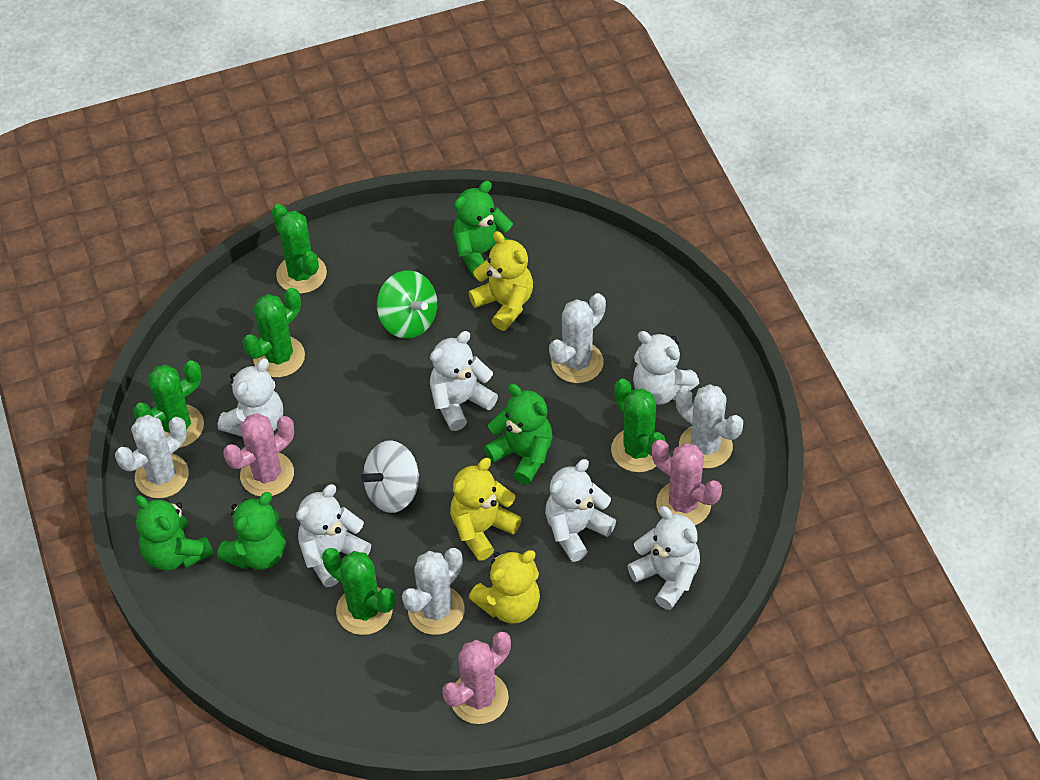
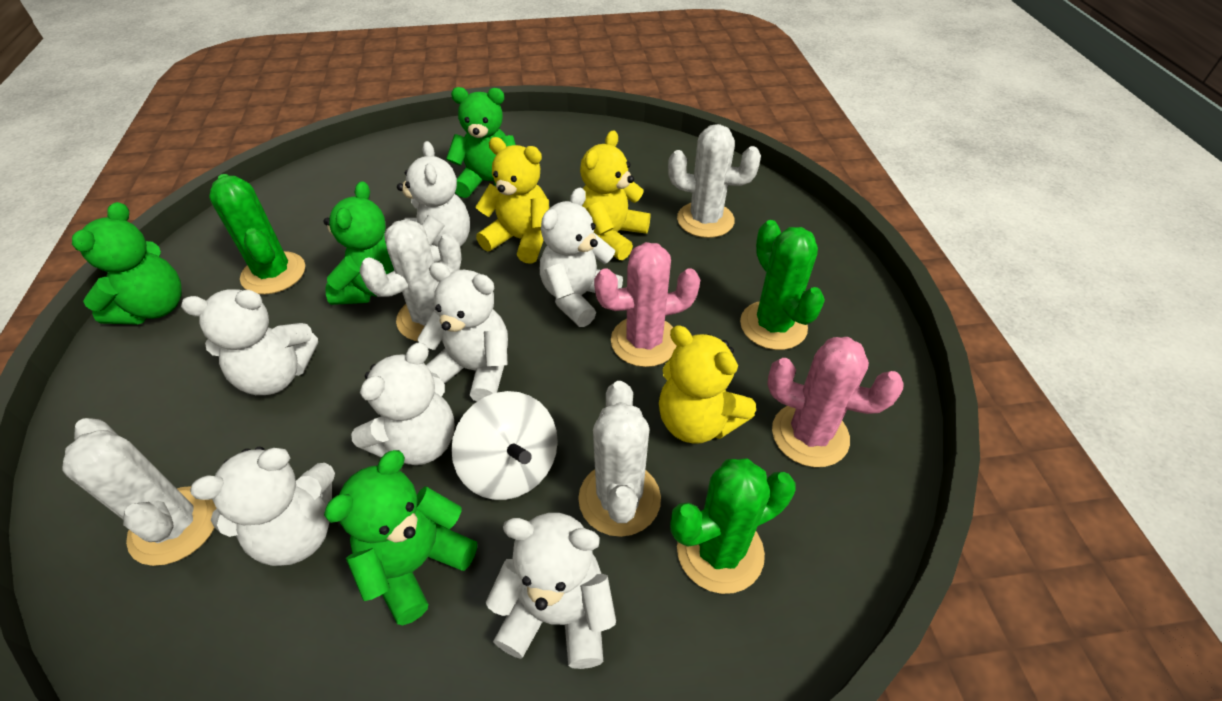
green cactus: 5 -> 3
green spinning top: 1 -> 0
pink cactus: 3 -> 2
white teddy bear: 6 -> 7

